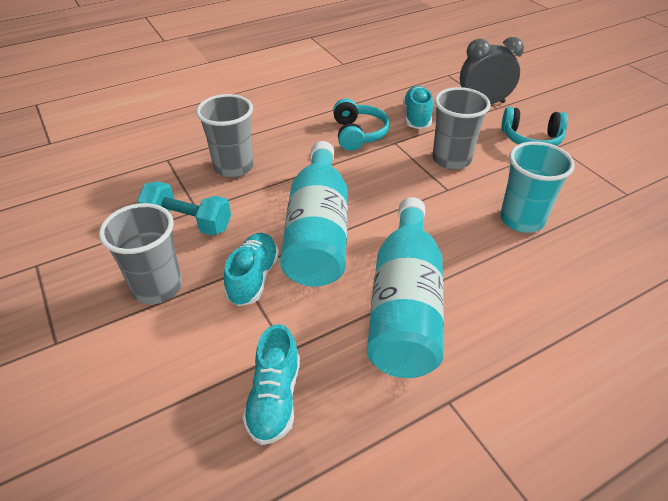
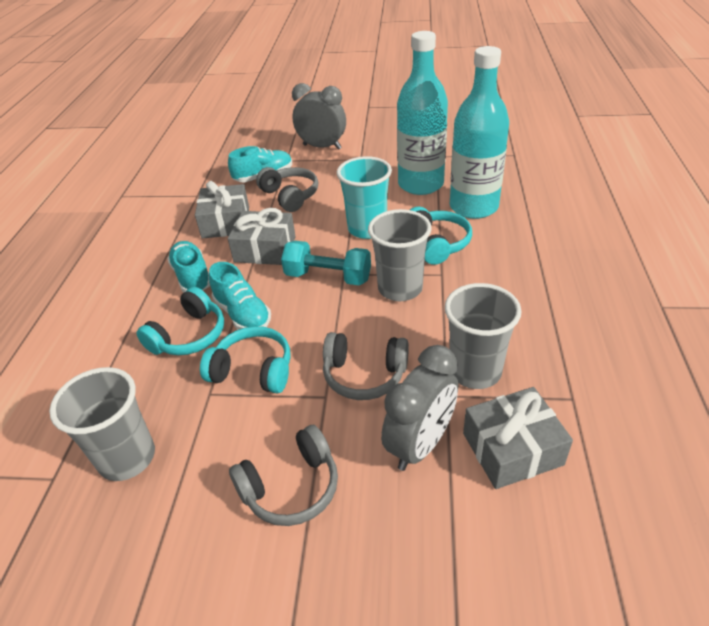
grey clock: 1 -> 2
grey gift: 0 -> 3
grey headphones: 0 -> 3
turquoise headphones: 2 -> 3

